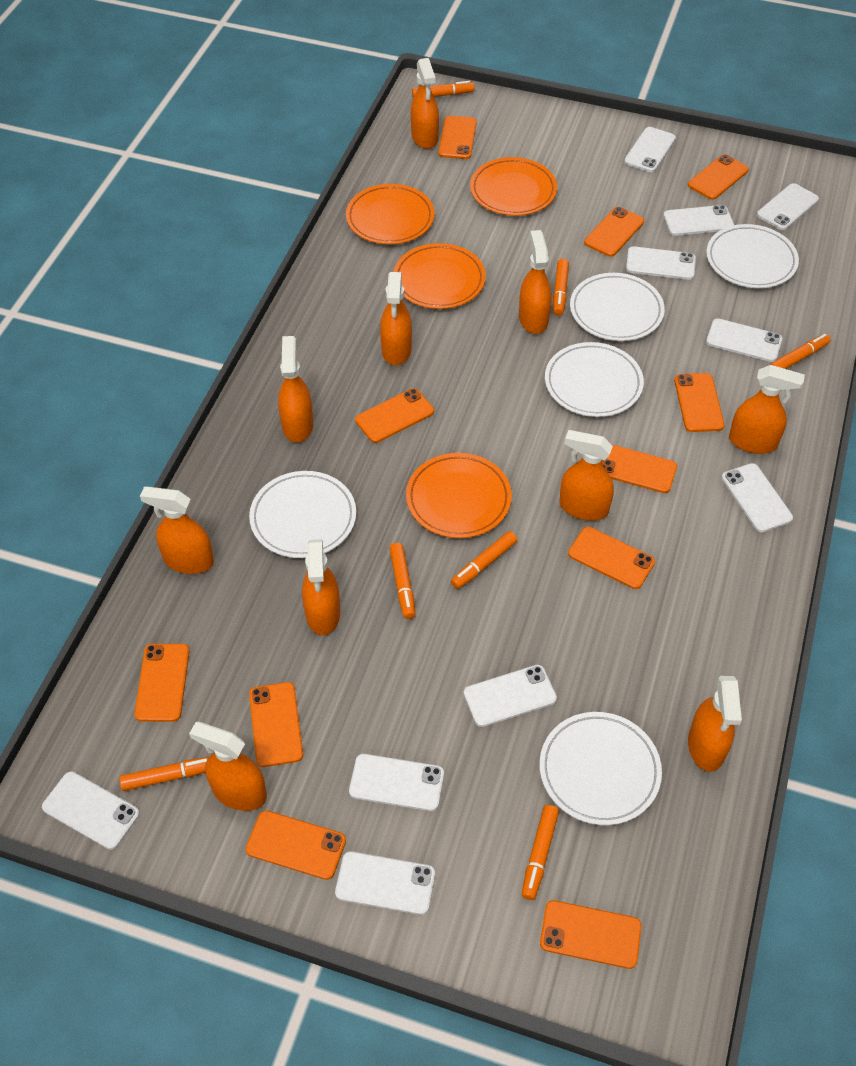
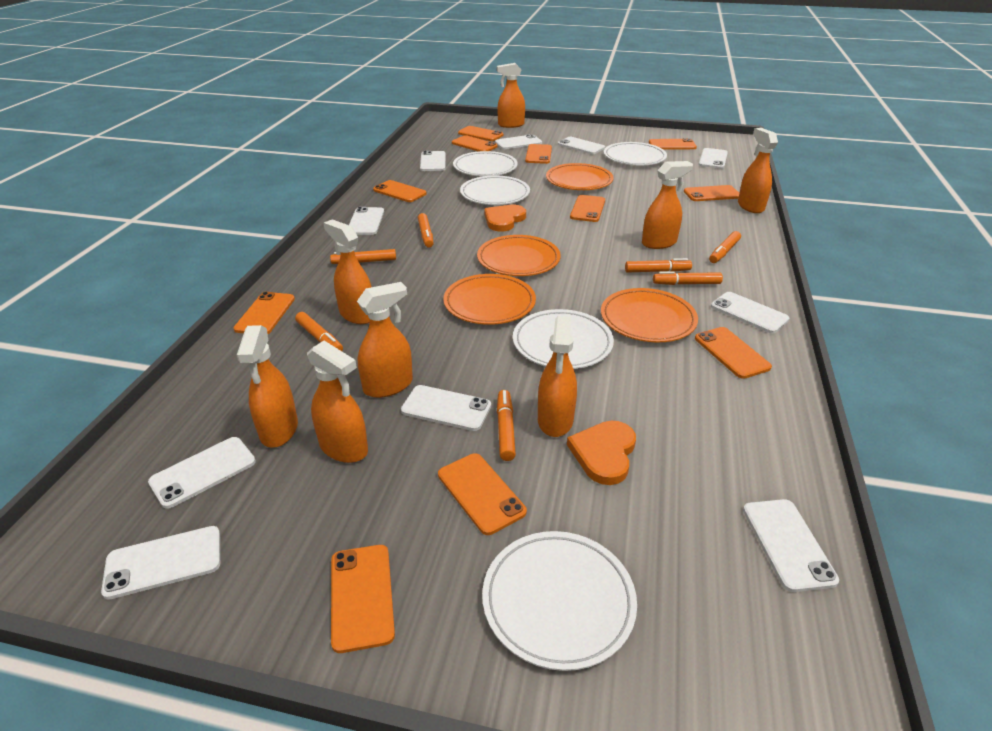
orange heart: 0 -> 2
orange spray bottle: 10 -> 8

